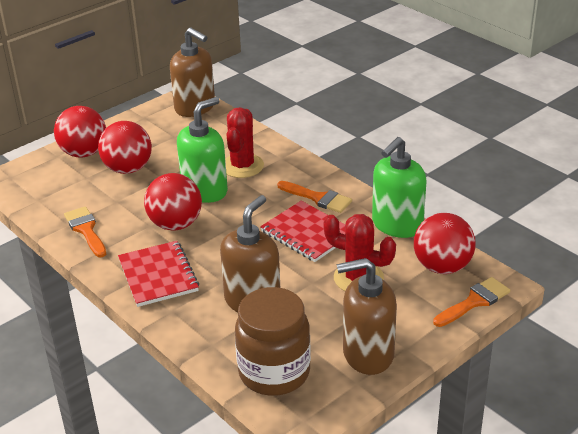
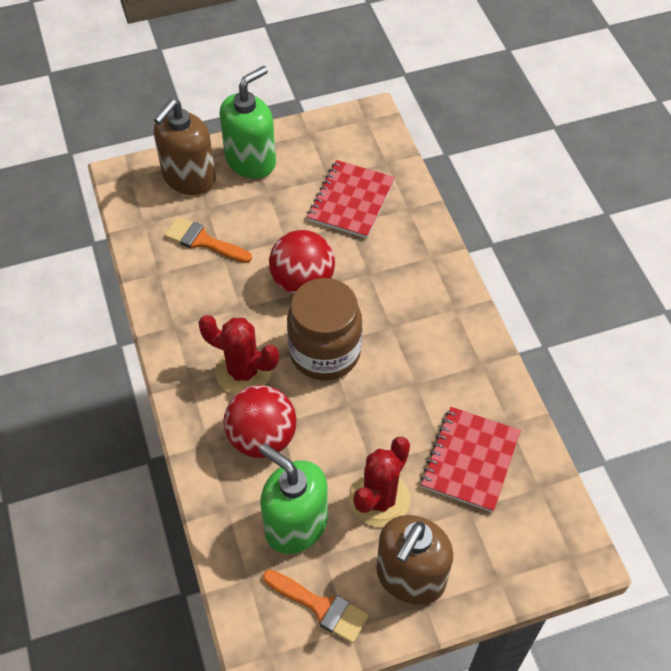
brown soap dispenser: 3 -> 2
orange brush: 3 -> 2
red ball: 4 -> 2

